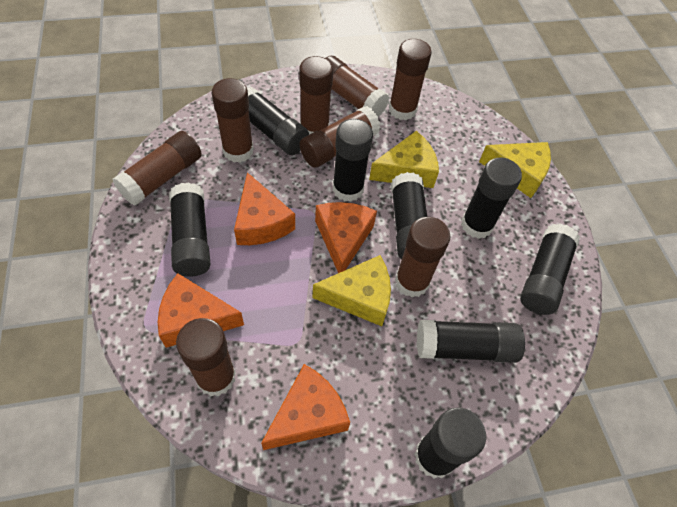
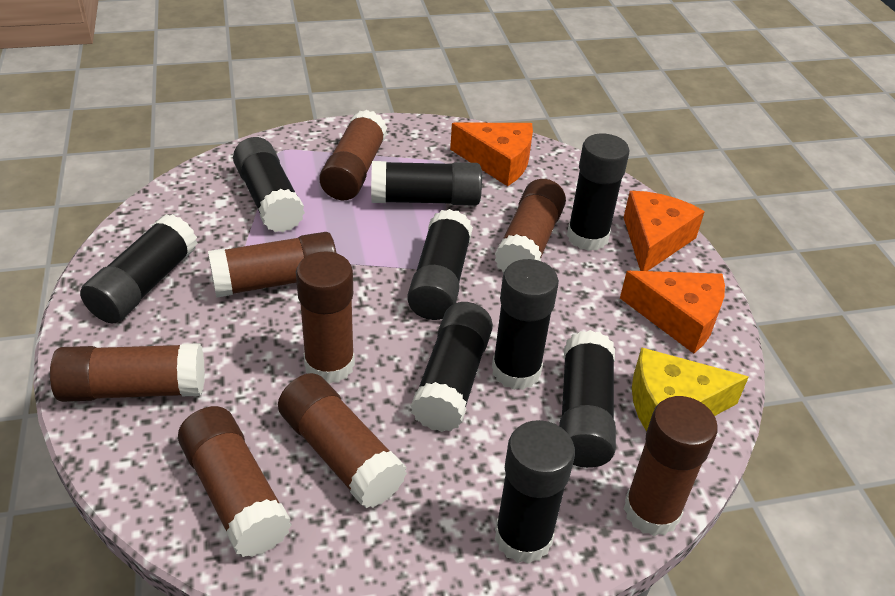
black glue stick: 8 -> 9
orange cheese: 4 -> 3
yellow cheese: 3 -> 1

